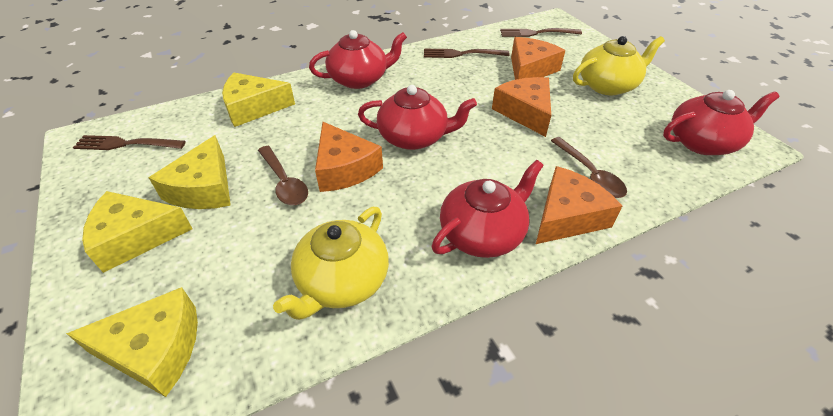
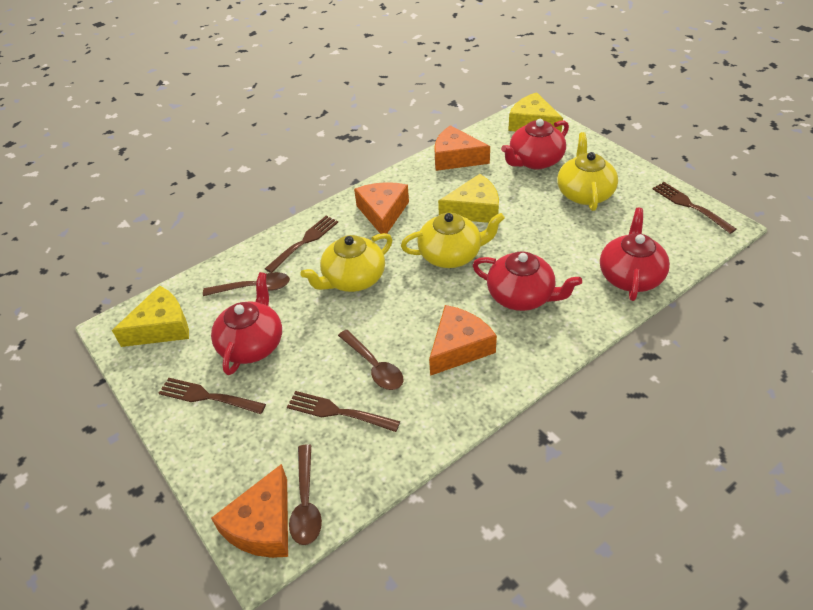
brown fork: 3 -> 4
brown spoon: 2 -> 3
yellow cheese: 4 -> 3
yellow teapot: 2 -> 3

